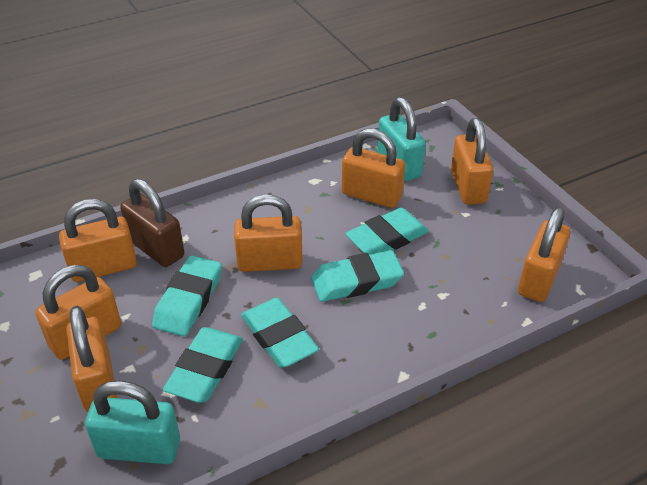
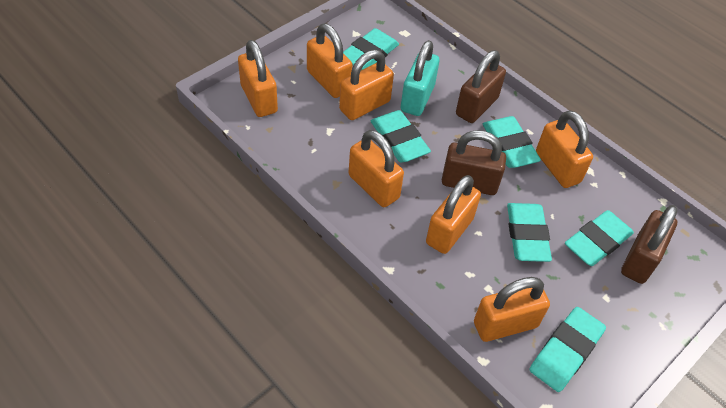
brown padlock: 1 -> 3
turquoise eraser: 5 -> 6
turquoise padlock: 2 -> 1

